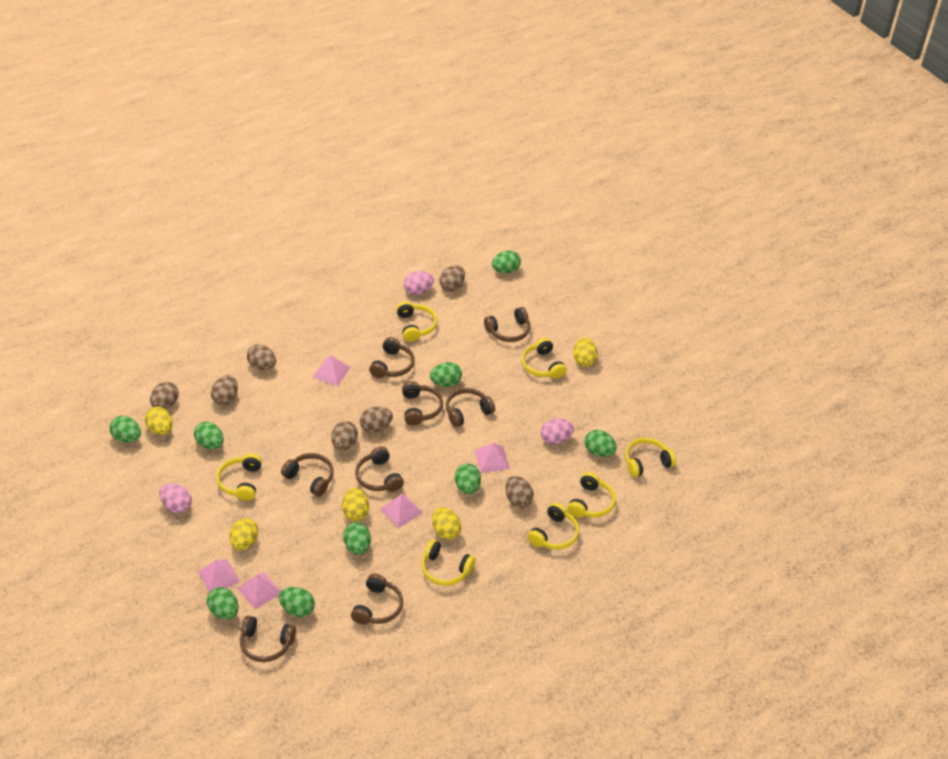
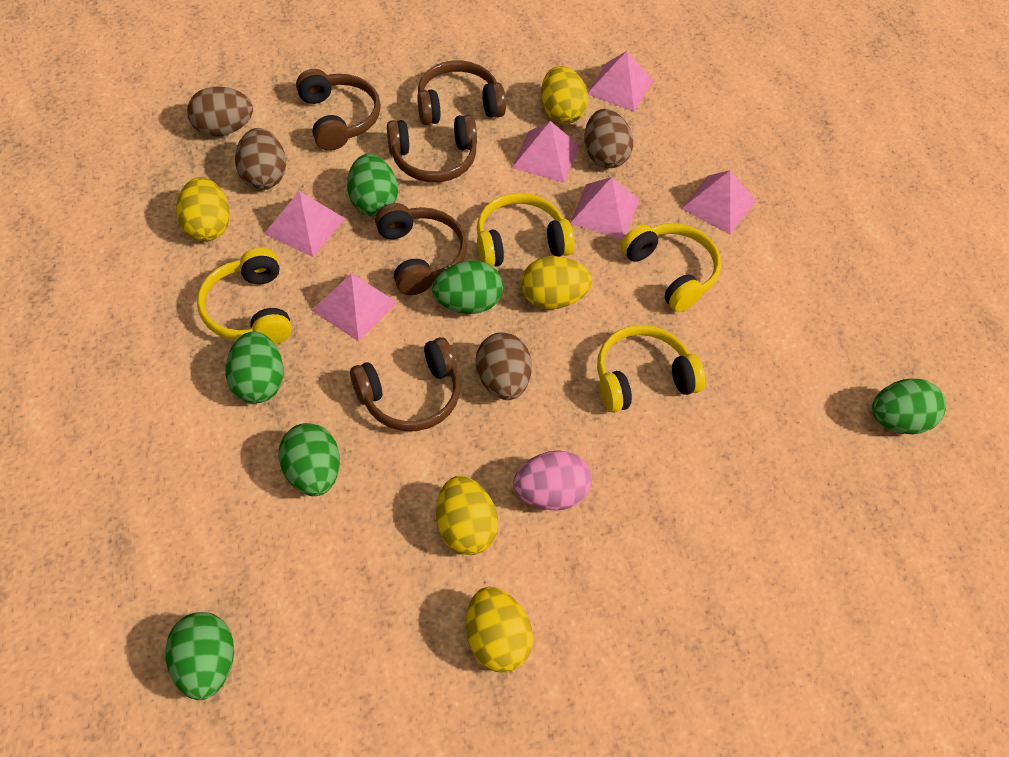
brown egg: 7 -> 4
brown headphones: 8 -> 5
green egg: 9 -> 6
pink egg: 3 -> 1
pink pyramid: 5 -> 6
yellow headphones: 7 -> 4

